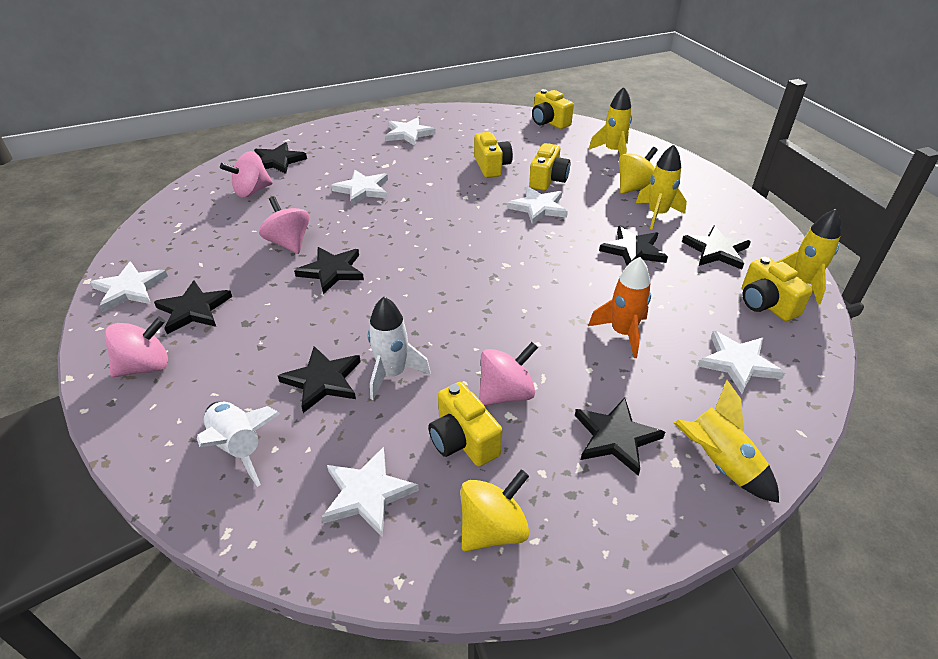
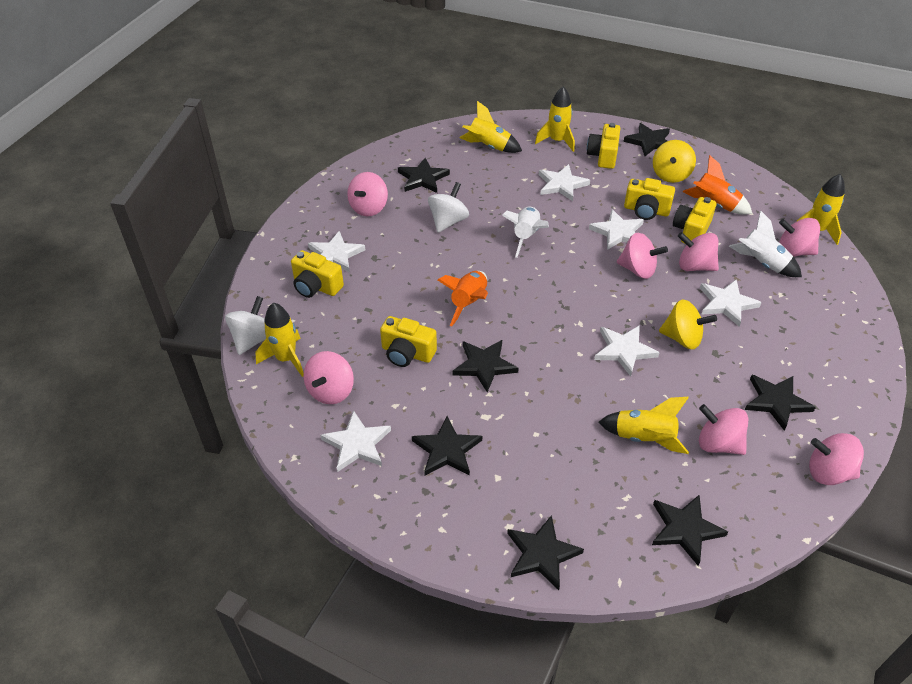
orange rocket: 1 -> 2
pink spinning top: 4 -> 7
white spinning top: 0 -> 2
yellow rocket: 4 -> 5

